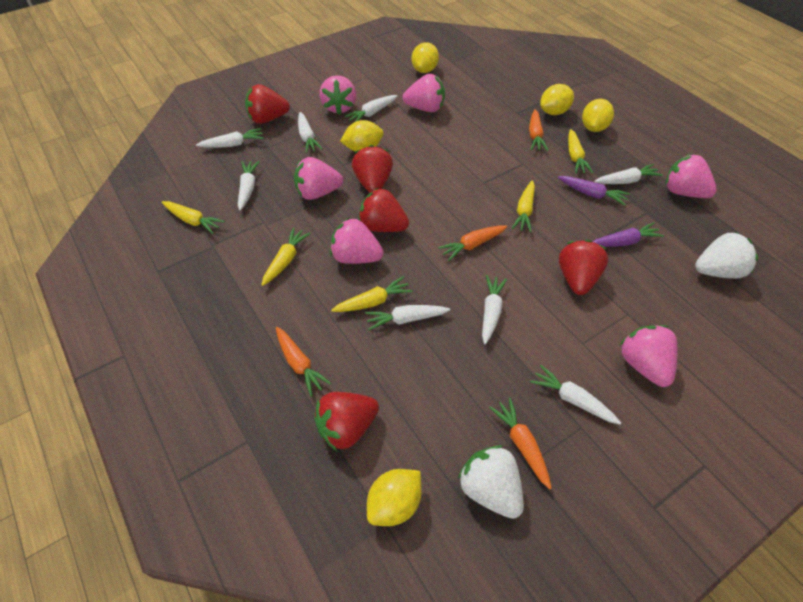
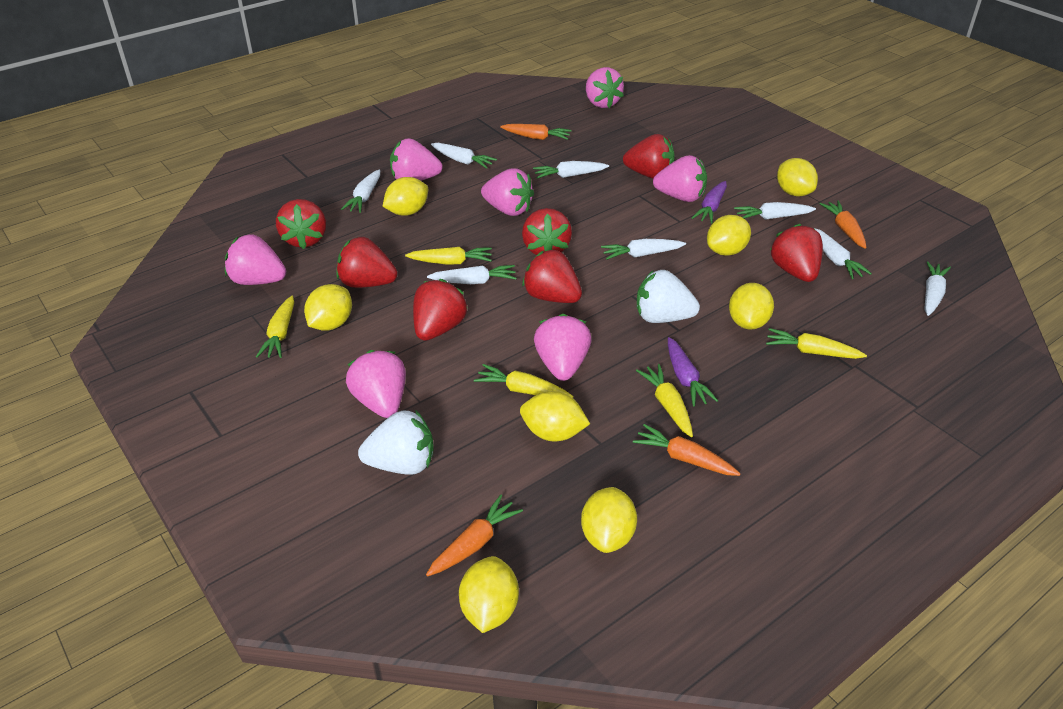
pink strawberry: 6 -> 7
red strawberry: 5 -> 7
yellow lemon: 5 -> 8

